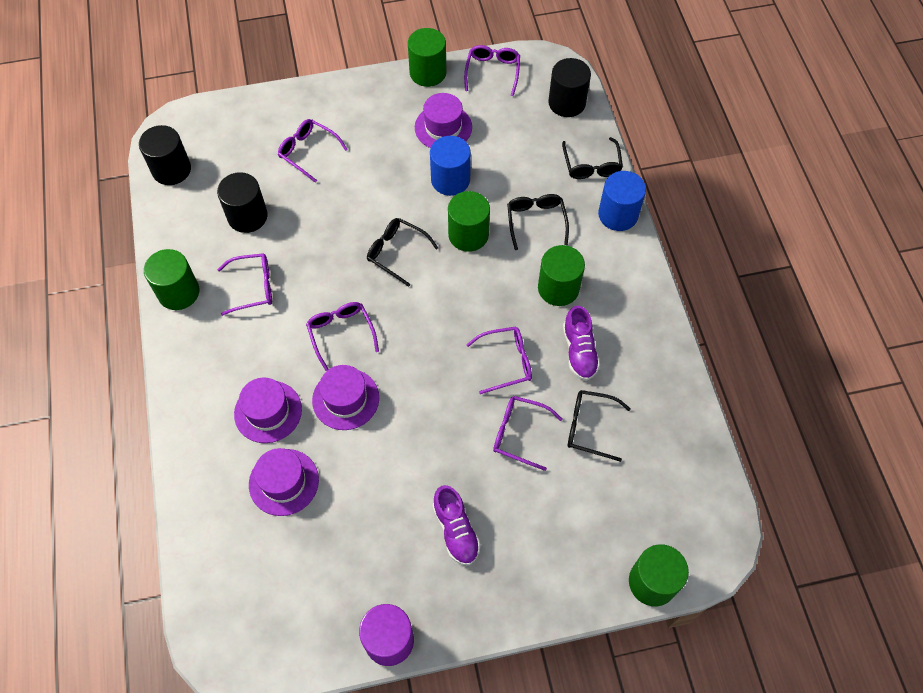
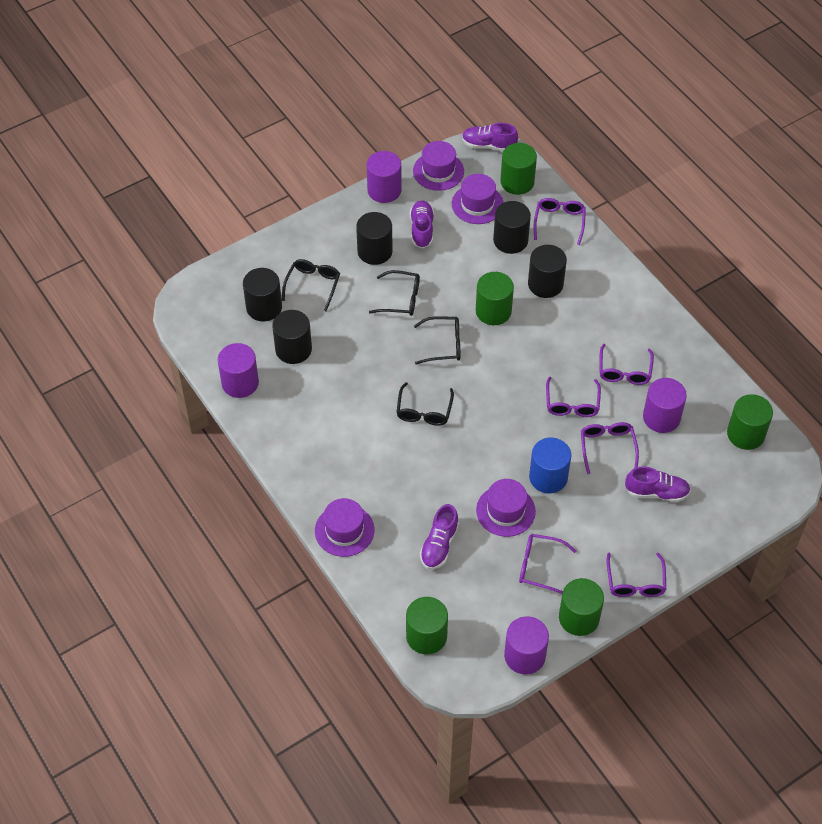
black cylinder: 3 -> 5
blue cylinder: 2 -> 1
purple cylinder: 1 -> 4
purple shoe: 2 -> 4

